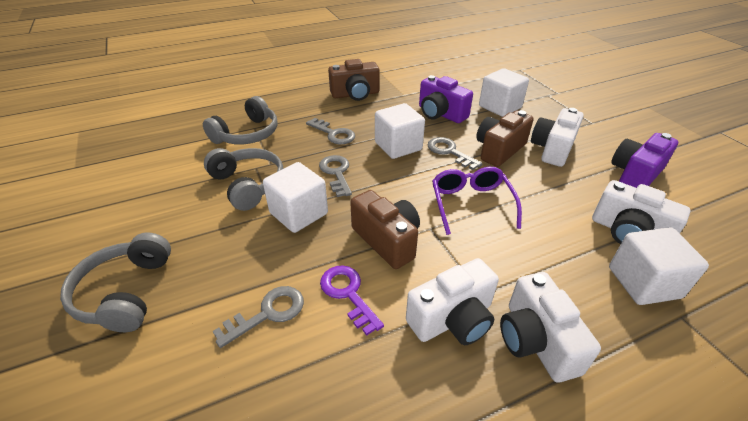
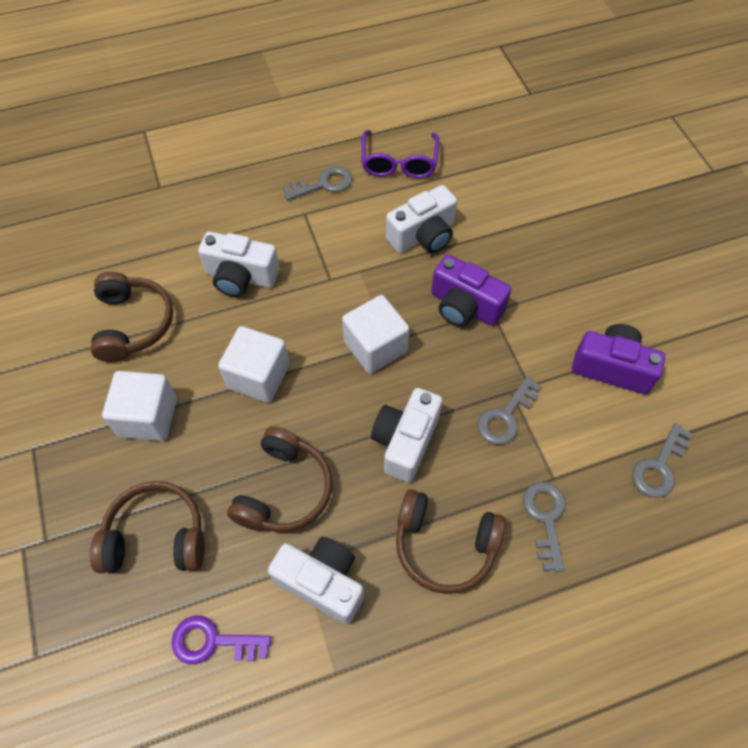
brown camera: 3 -> 0
brown headphones: 0 -> 4
grey headphones: 3 -> 0
white cube: 4 -> 3

